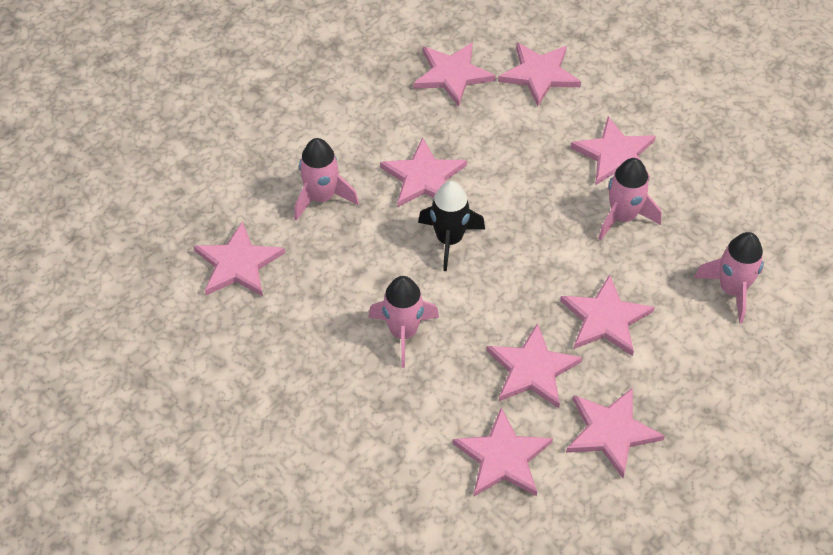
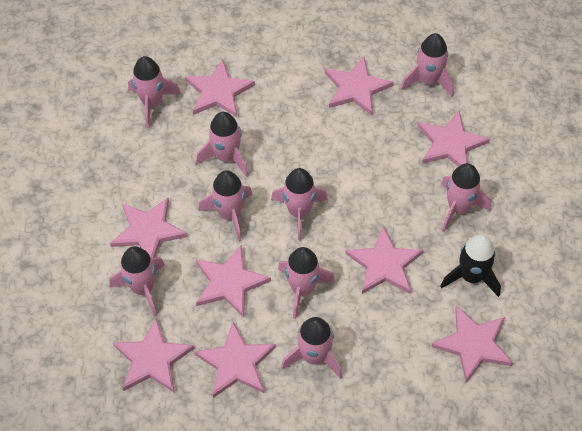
pink rocket: 4 -> 9

